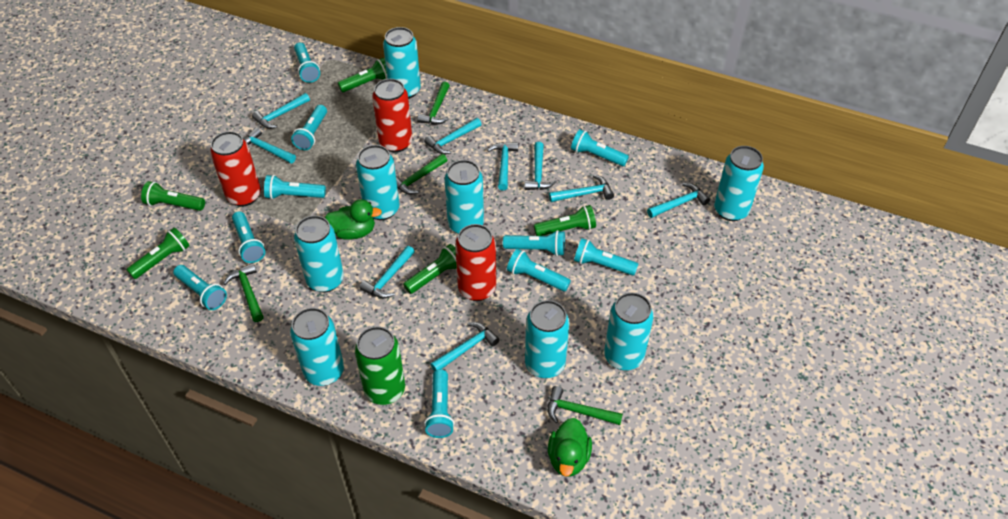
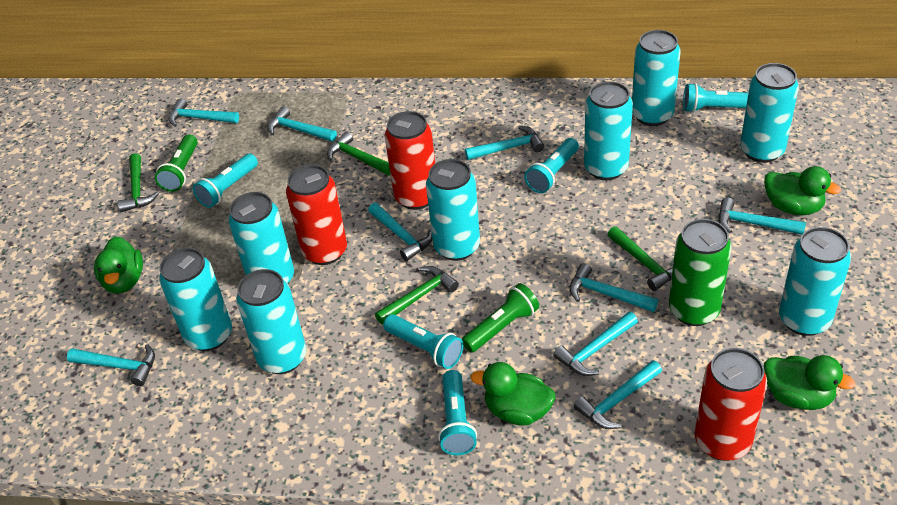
green duck: 2 -> 4
green flashlight: 5 -> 2
turquoise flashlight: 10 -> 5

